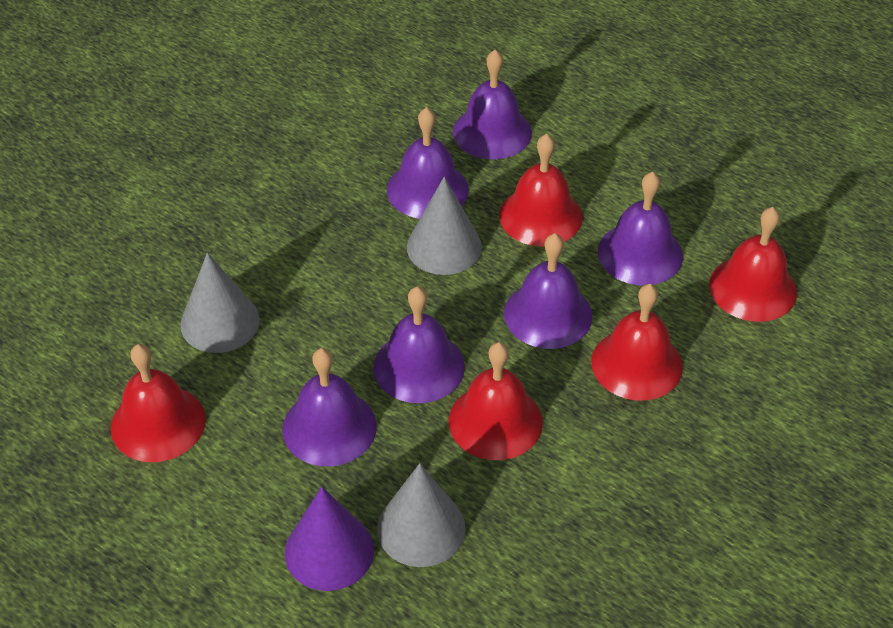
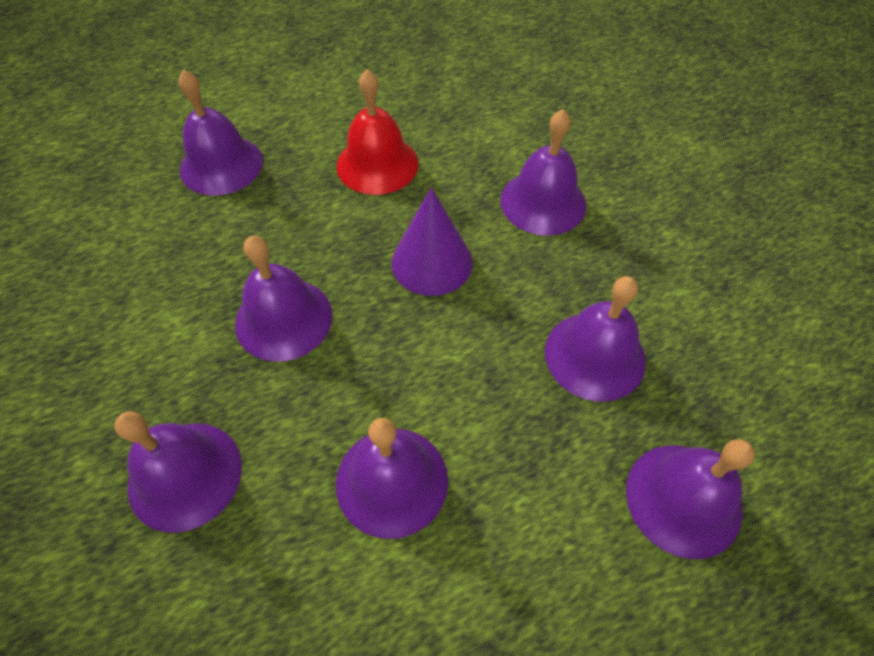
grey cone: 3 -> 0
purple bell: 6 -> 7
red bell: 5 -> 1

